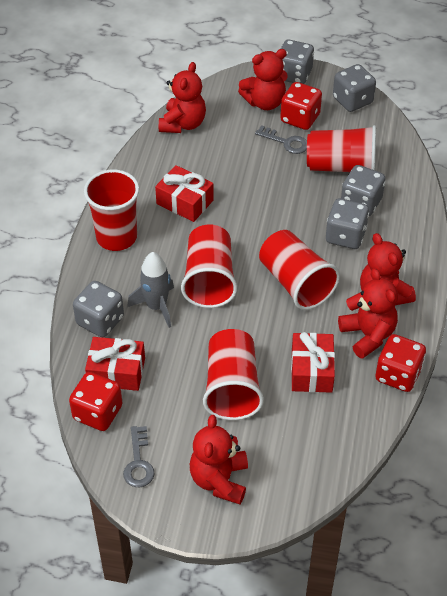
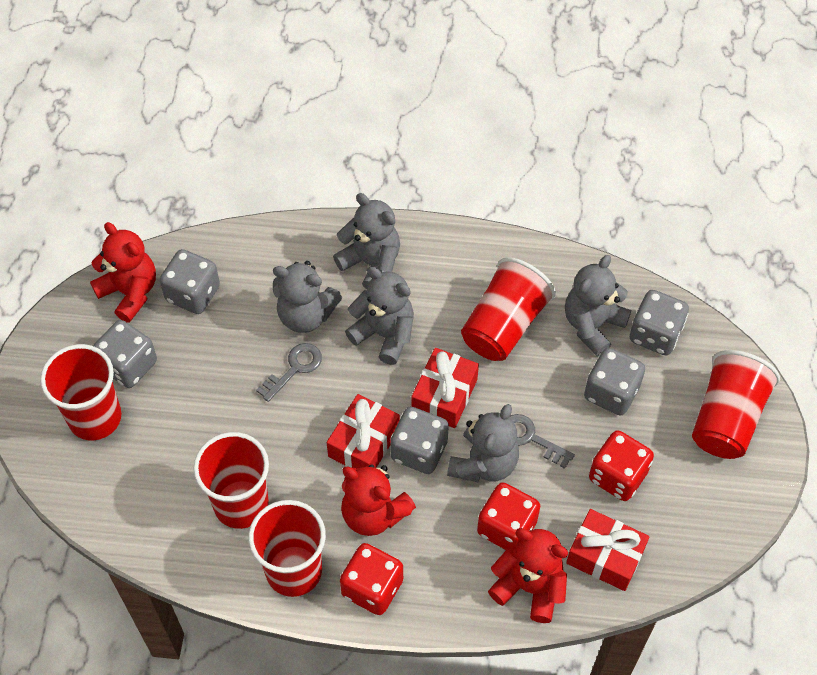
grey rocket: 1 -> 0
grey teddy bear: 0 -> 5
red teddy bear: 5 -> 3

